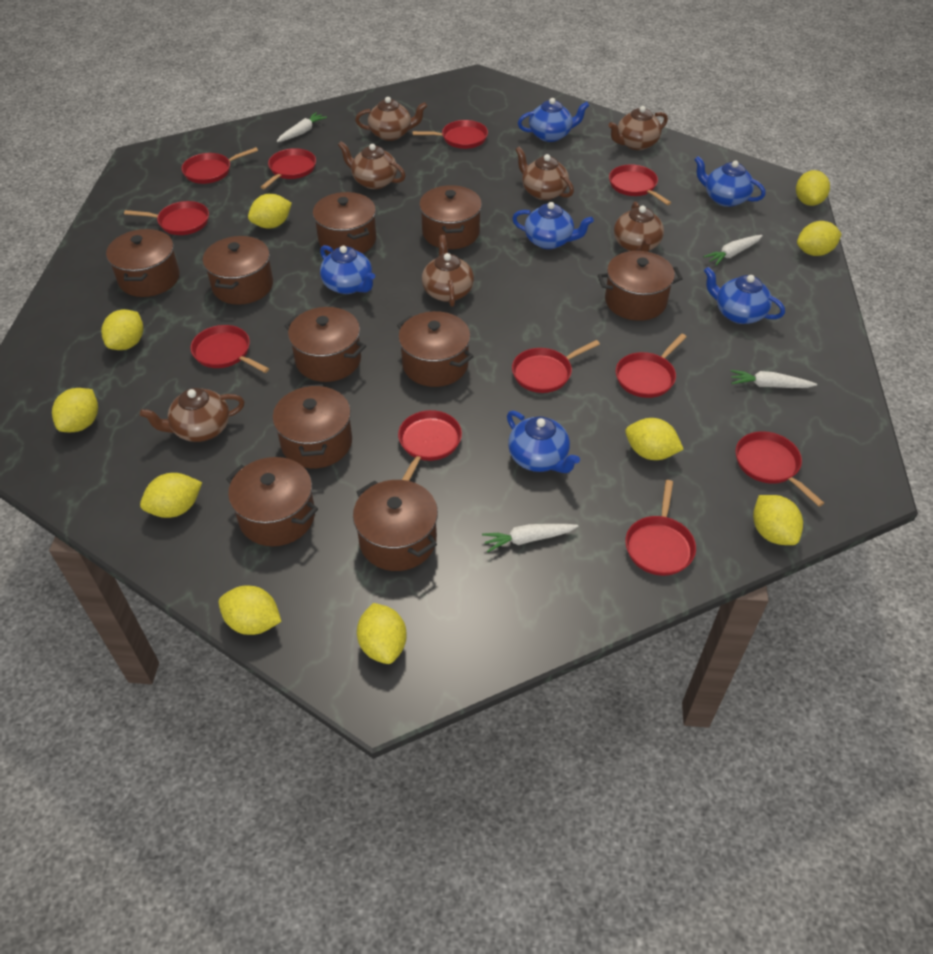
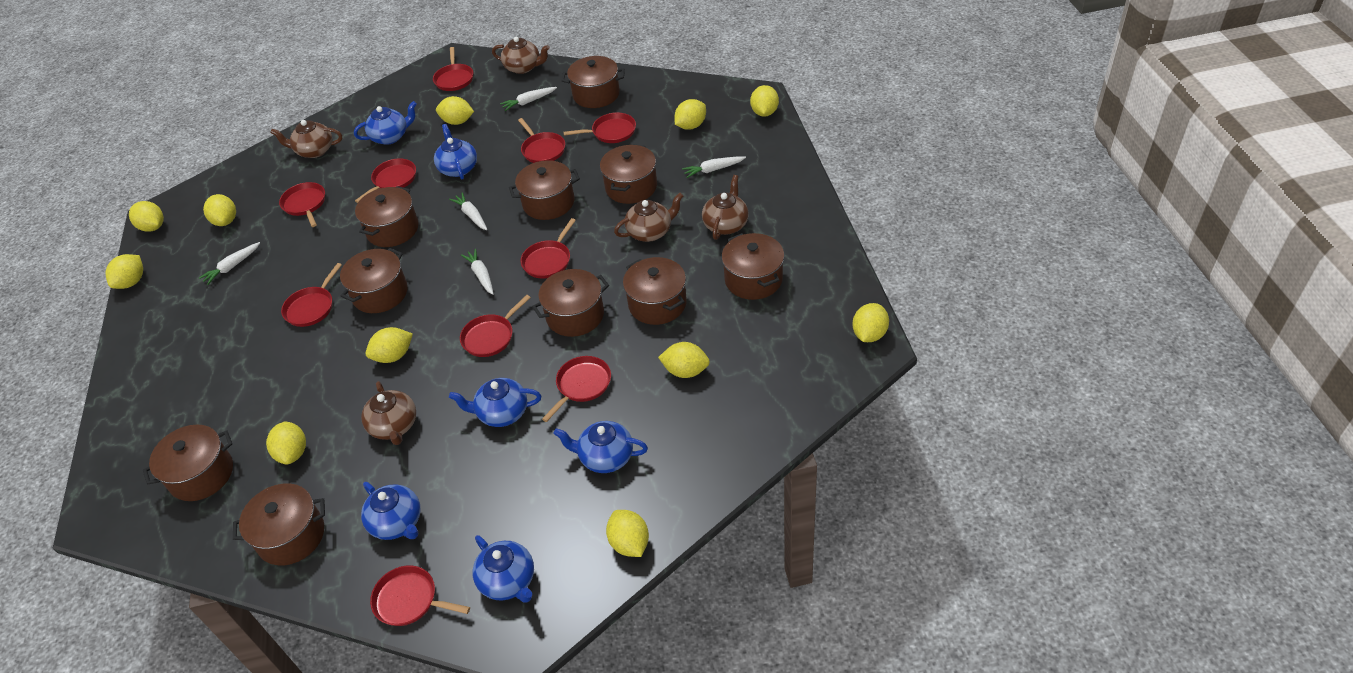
brown teapot: 7 -> 5
red pan: 11 -> 10
white carrot: 4 -> 5
yellow lemon: 10 -> 11

